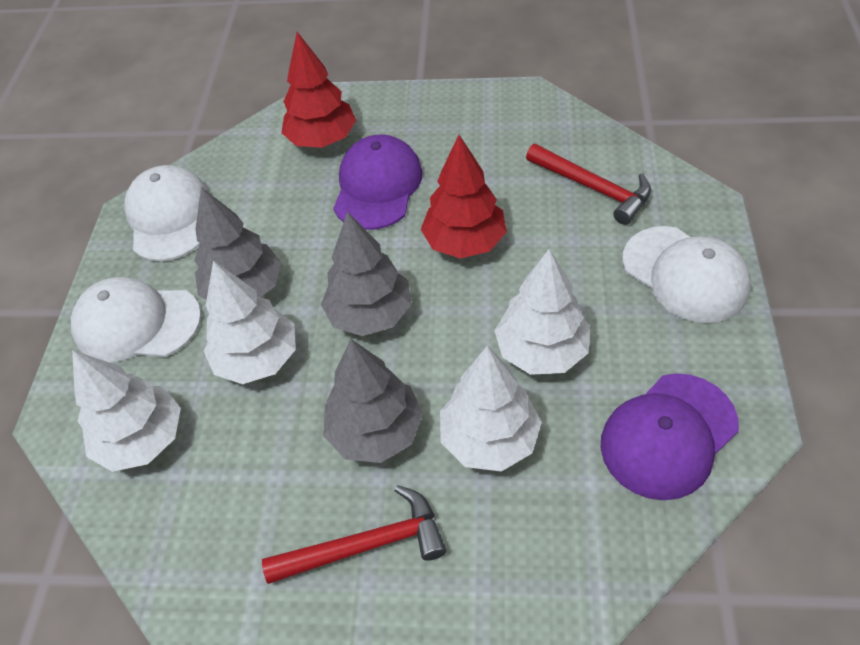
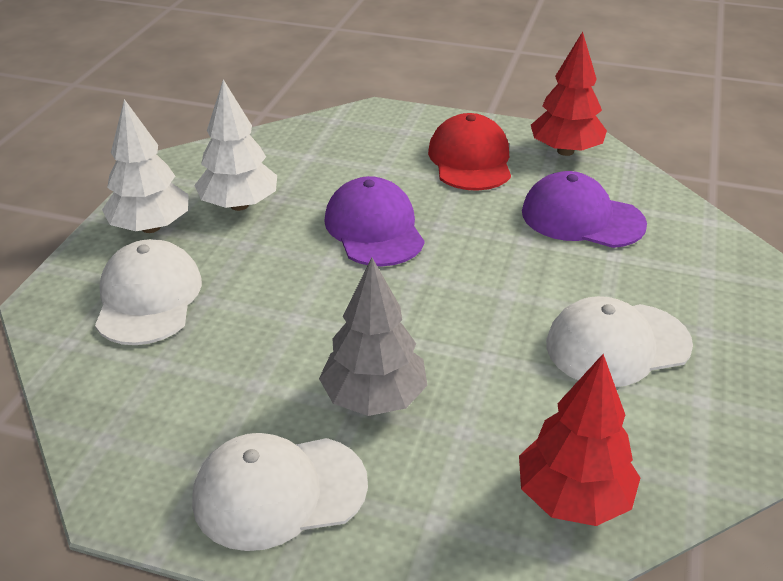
grey tree: 3 -> 1
red cap: 0 -> 1
red hammer: 2 -> 0
white tree: 4 -> 2

